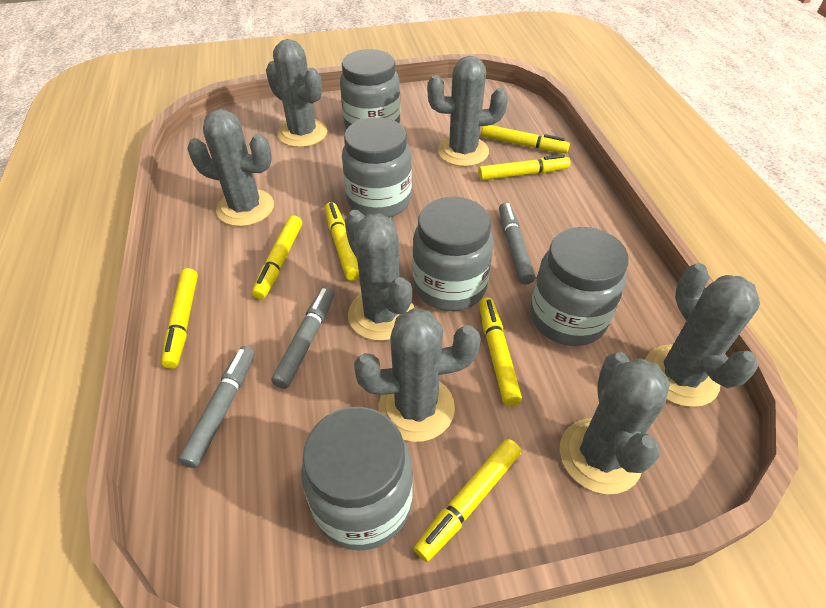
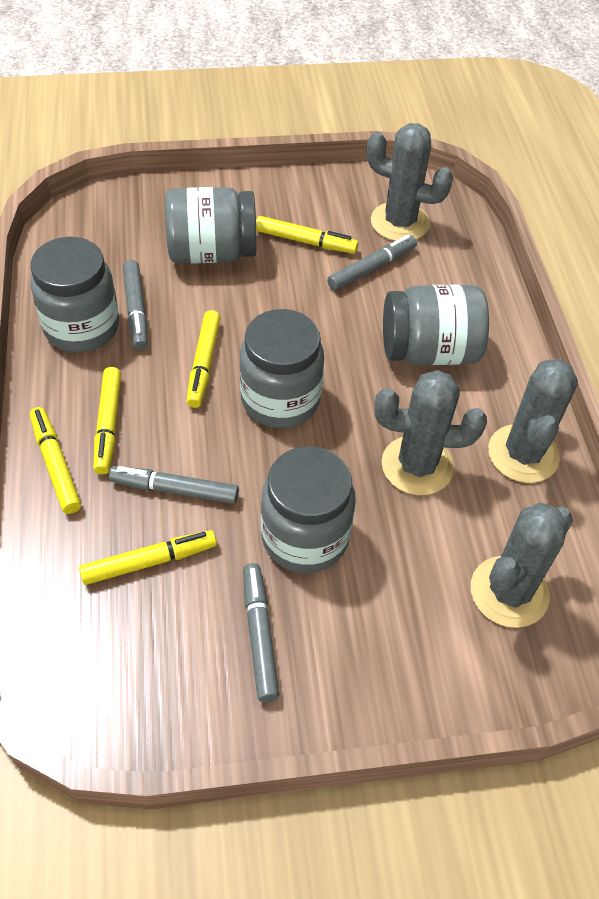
grey cactus: 7 -> 4
grey marker: 3 -> 4
yellow marker: 7 -> 5

